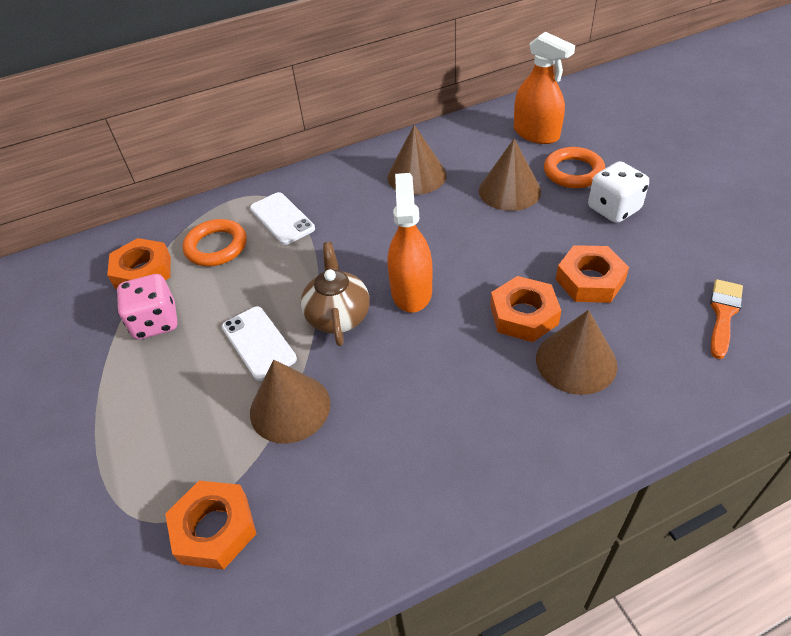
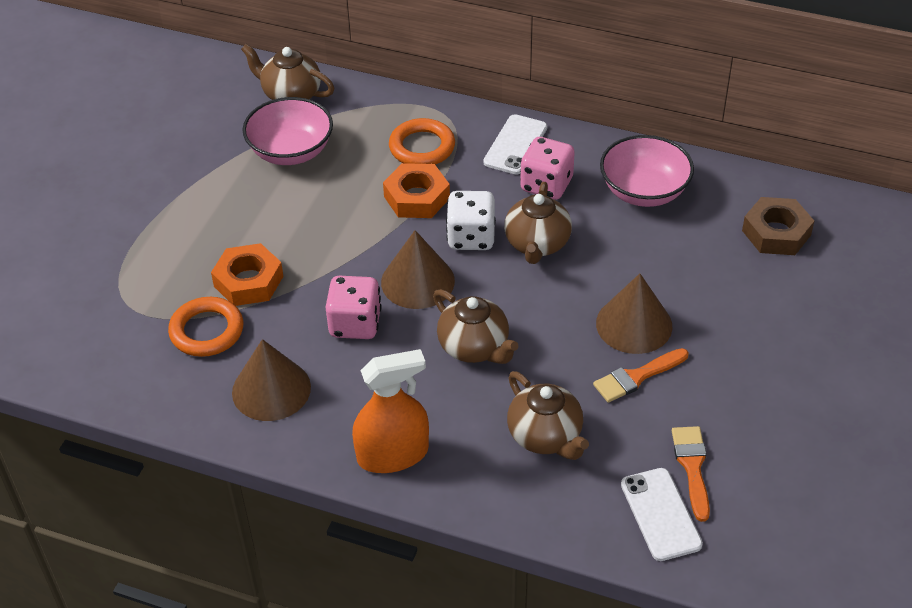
brown cone: 4 -> 3
brown nut: 0 -> 1
brown teapot: 1 -> 4
orange brush: 1 -> 2
orange nut: 4 -> 2
orange spray bottle: 2 -> 1
pink bowl: 0 -> 2
pink dice: 1 -> 2

